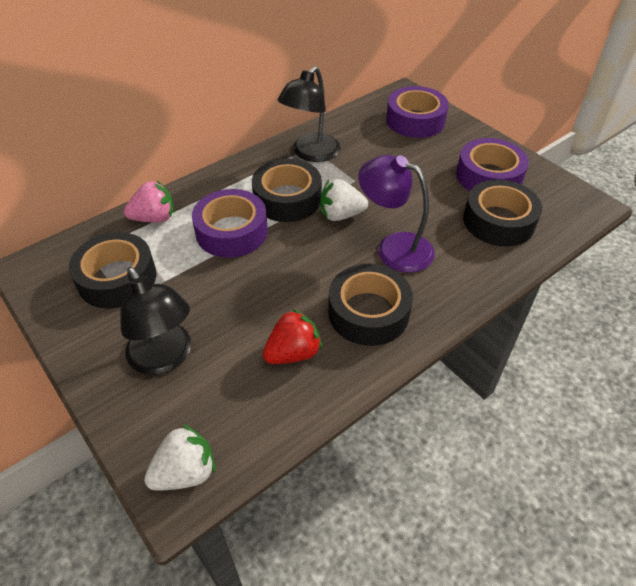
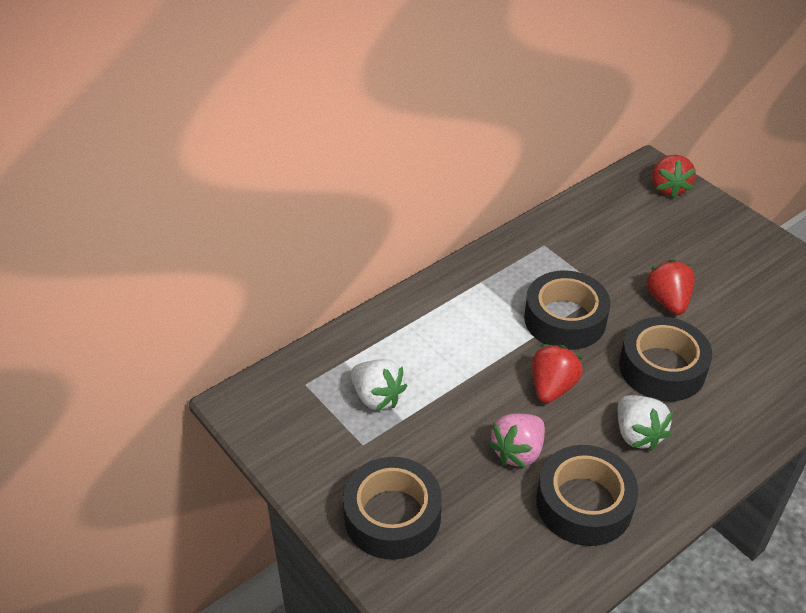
black lamp: 2 -> 0
purple lamp: 1 -> 0
purple tape: 3 -> 0
red strawberry: 1 -> 3

